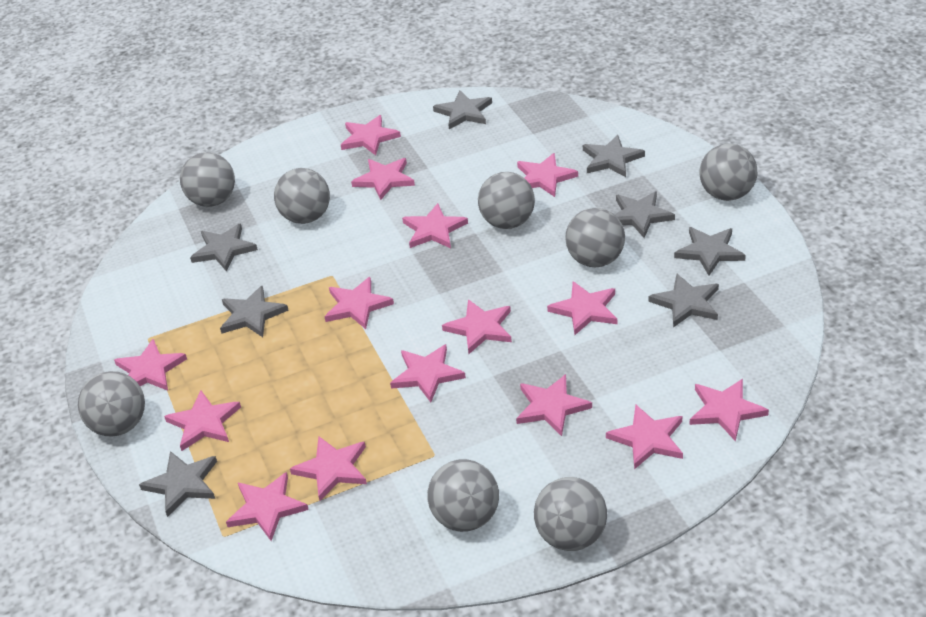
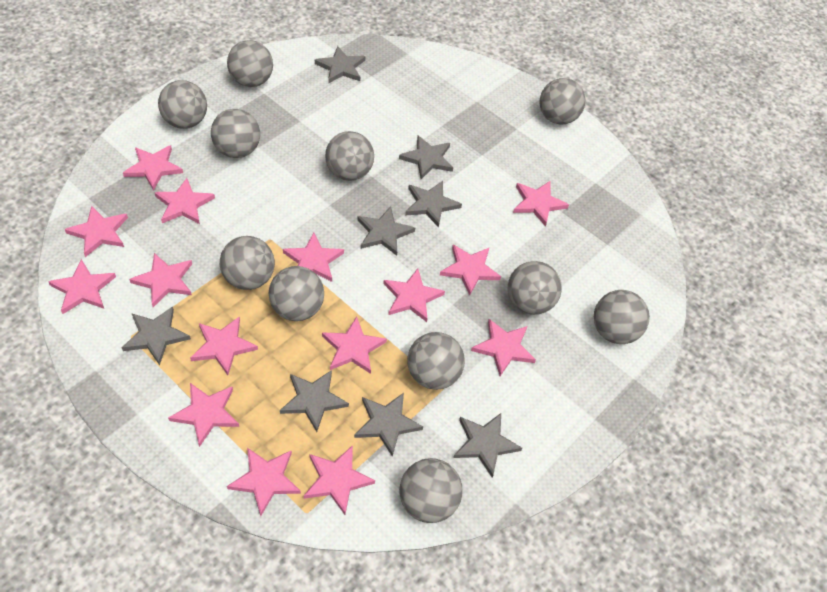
grey ball: 8 -> 11

